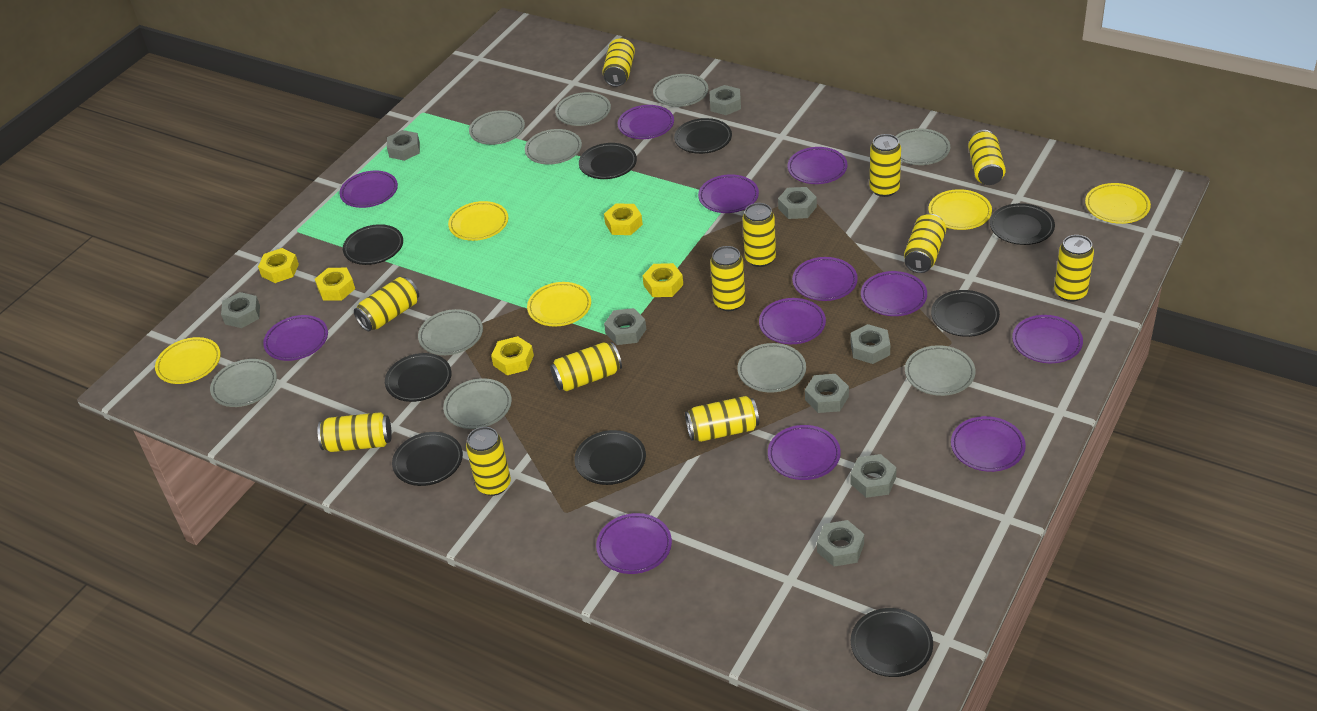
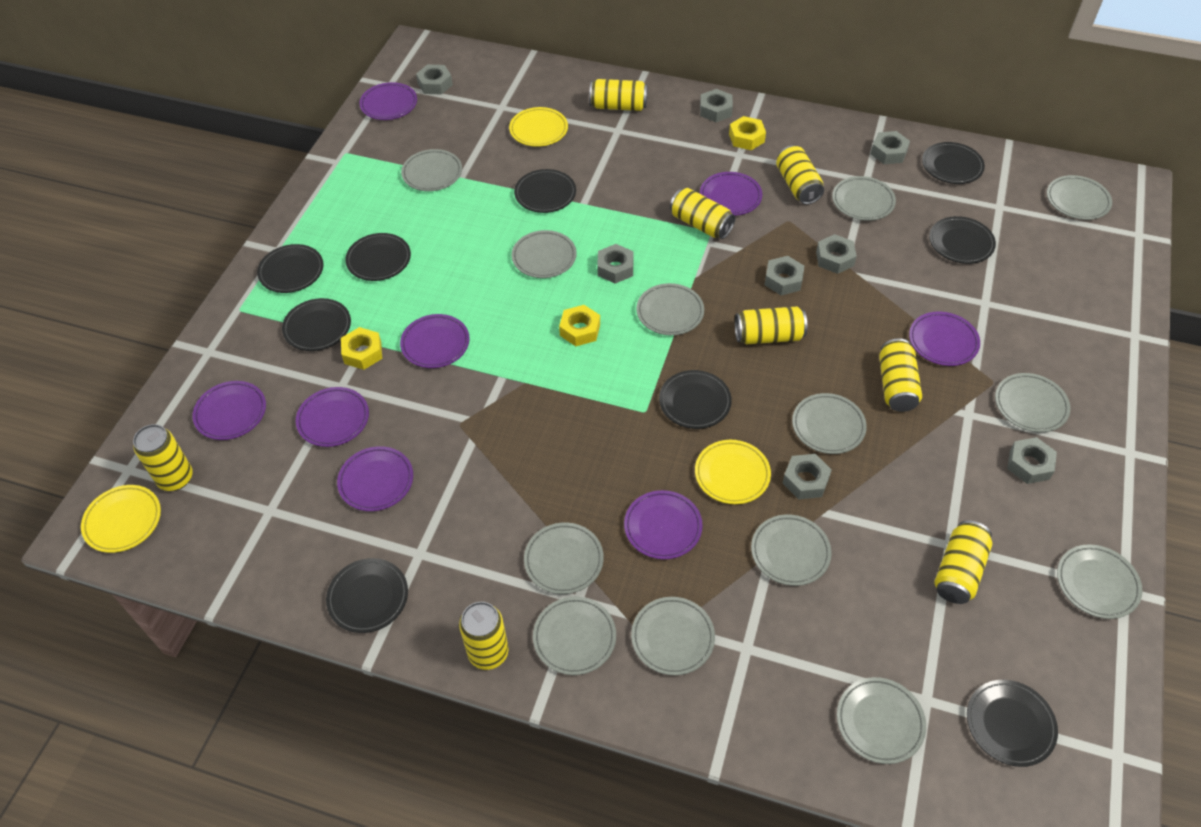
grey nut: 9 -> 8
grey plate: 10 -> 13
purple plate: 12 -> 8
yellow can: 12 -> 8
yellow nut: 5 -> 3
yellow plate: 5 -> 3

